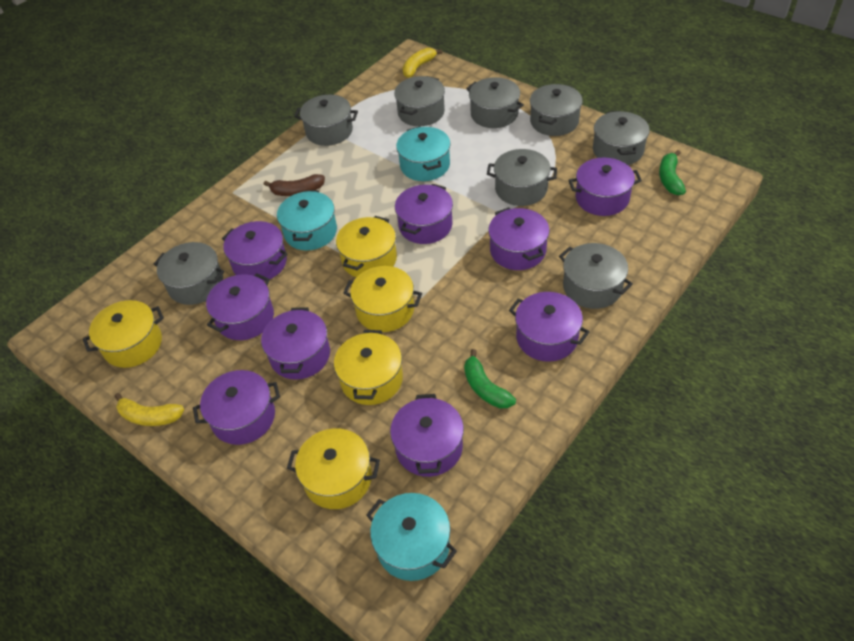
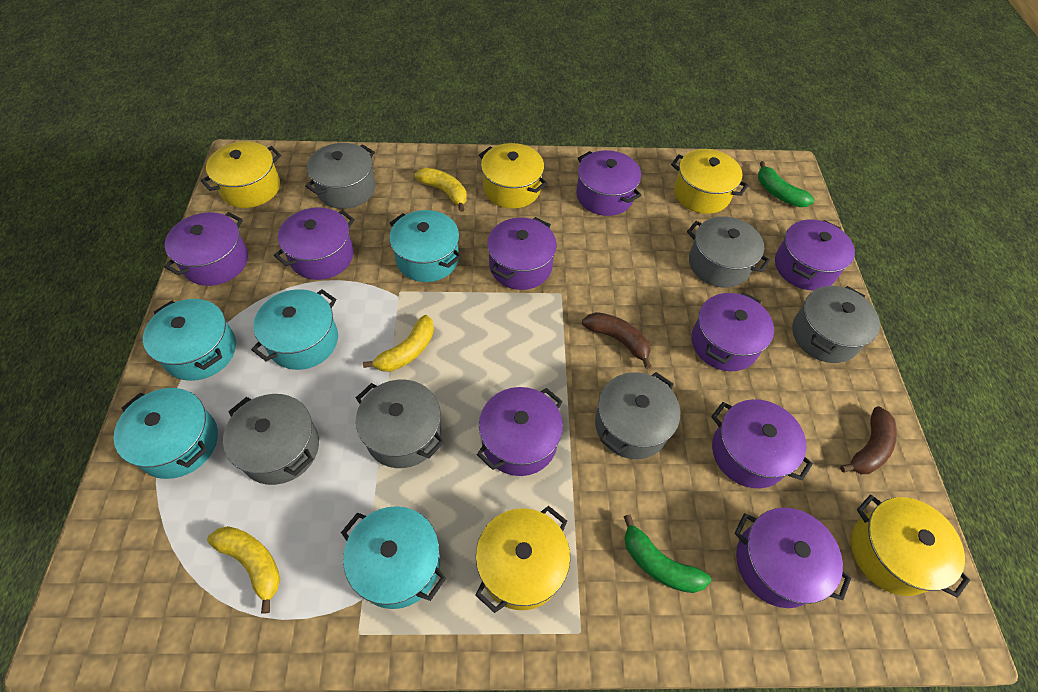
brown banana: 1 -> 2
grey pot: 8 -> 6
turquoise pot: 3 -> 5
yellow banana: 2 -> 3

